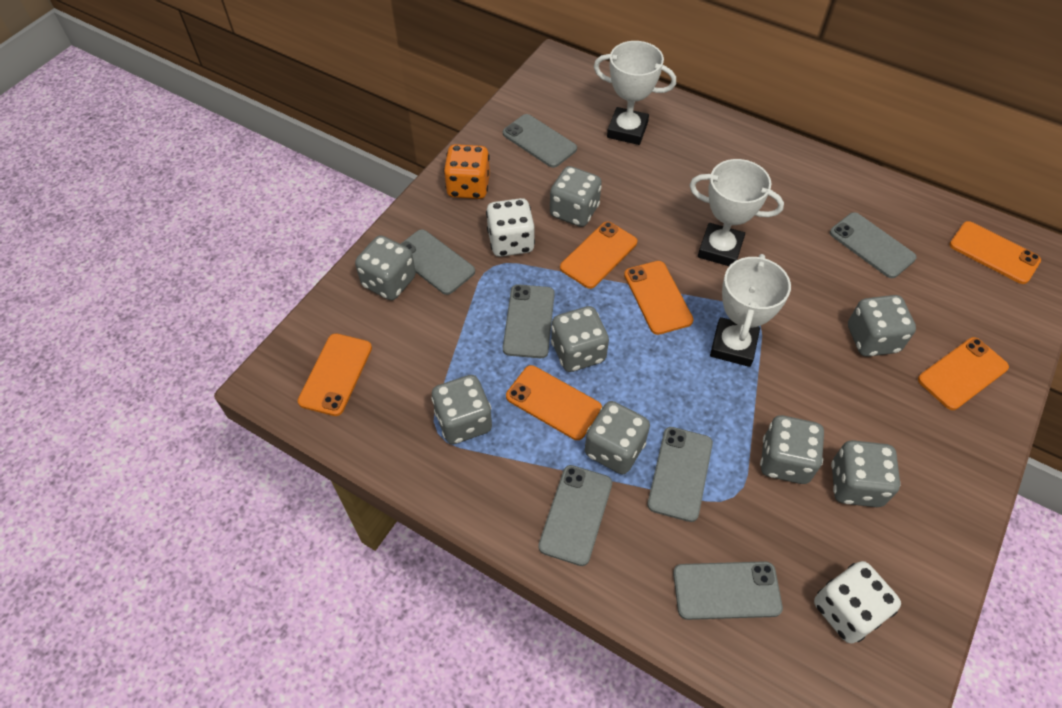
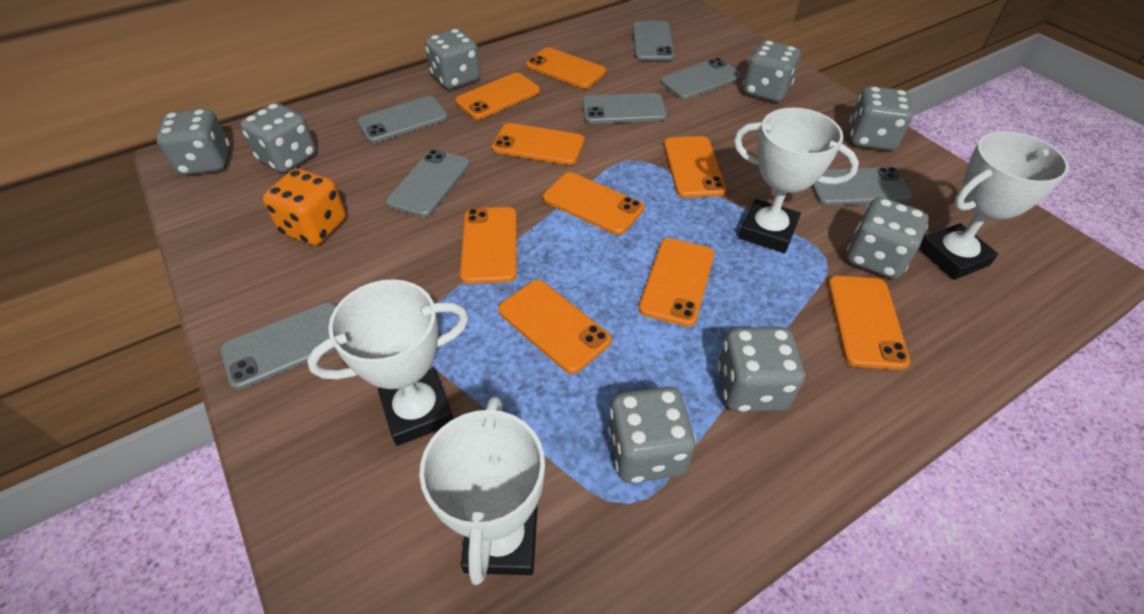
orange phone: 6 -> 9
white dice: 2 -> 0
white trophy: 3 -> 4

